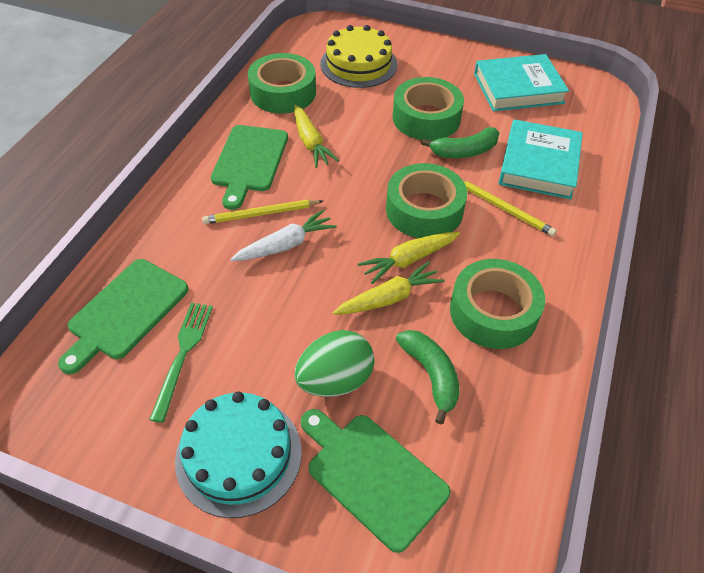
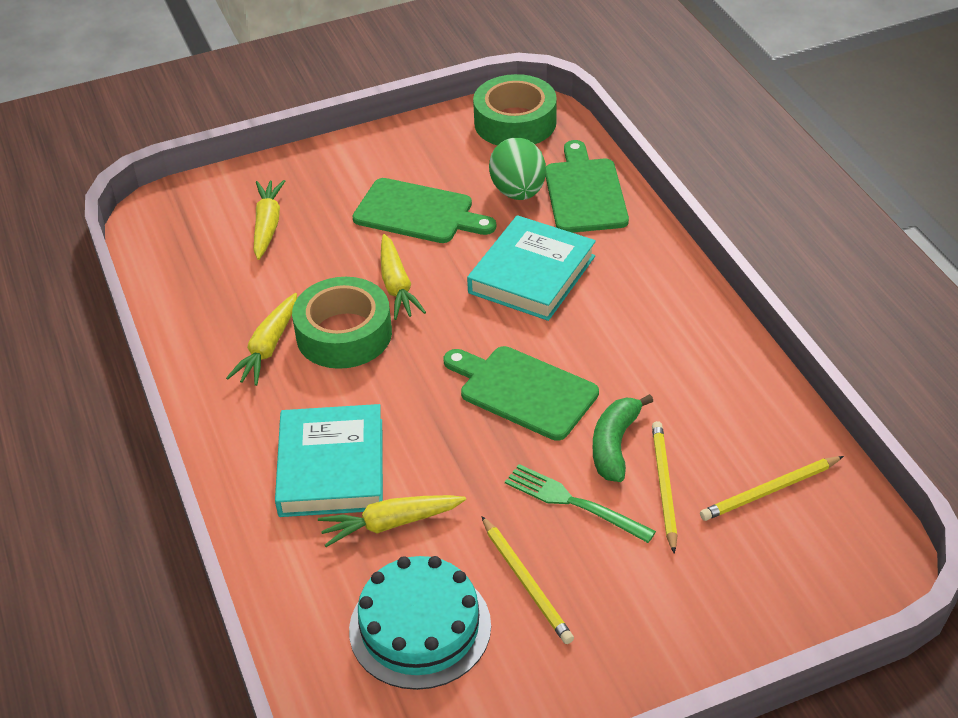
green banana: 2 -> 1
green tape: 4 -> 2
white carrot: 1 -> 0
yellow cake: 1 -> 0
yellow carrot: 3 -> 4
yellow pencil: 2 -> 3

